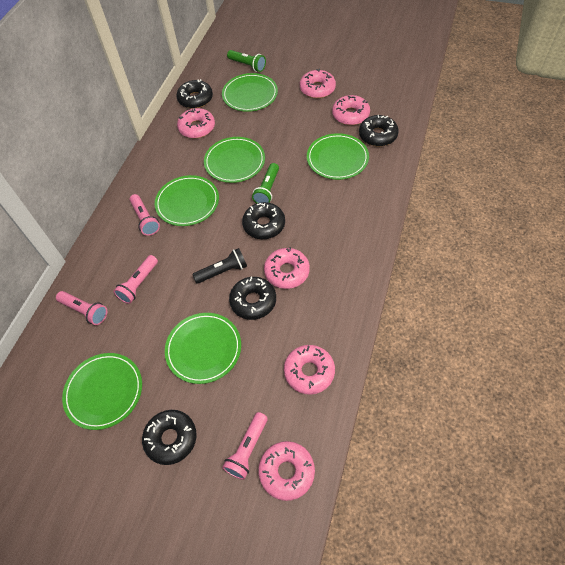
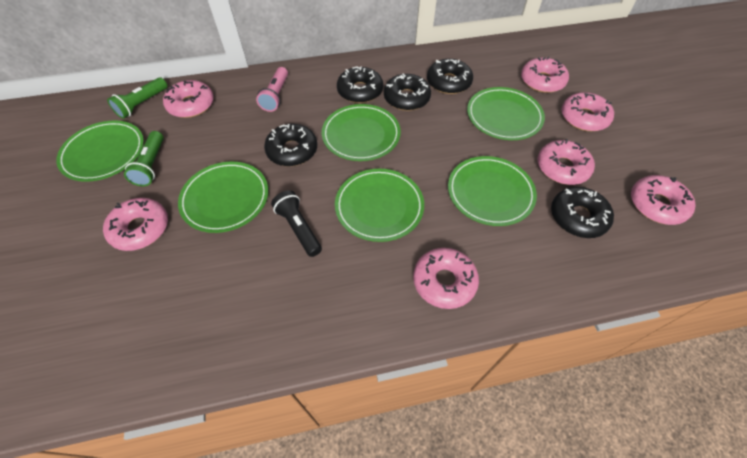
pink donut: 6 -> 7
pink flashlight: 4 -> 1

